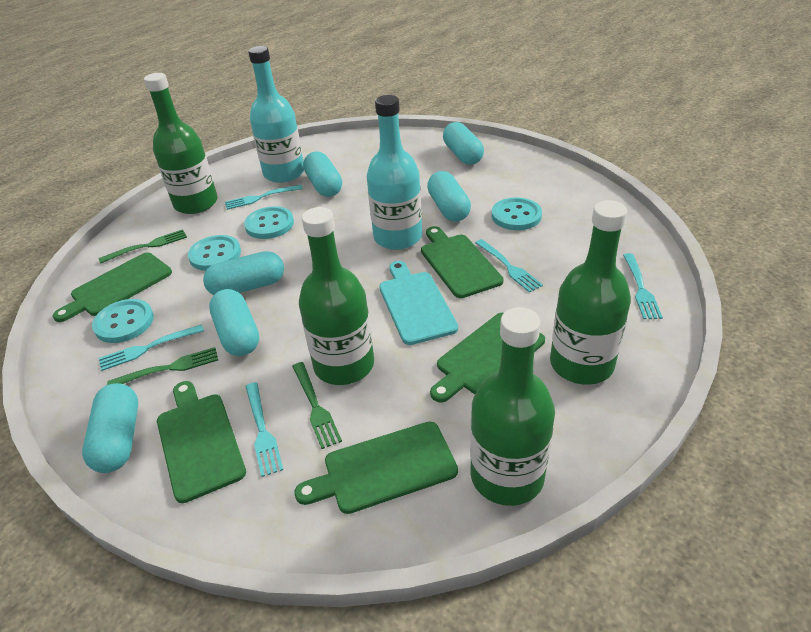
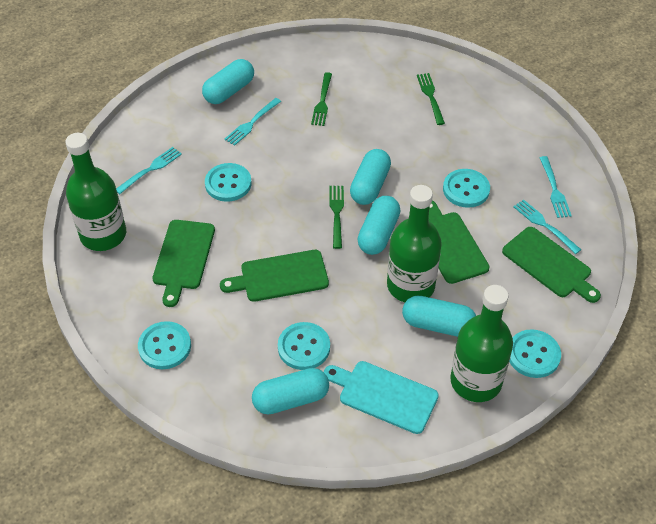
green bottle: 4 -> 3
green cutting board: 5 -> 4
turquoise bottle: 2 -> 0
turquoise button: 4 -> 5
turquoise capsule: 6 -> 5
turquoise fork: 5 -> 4

